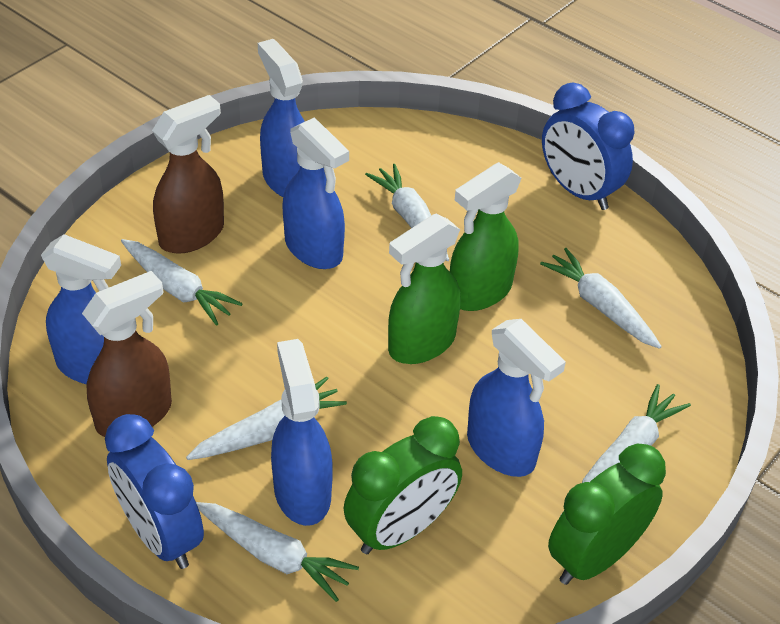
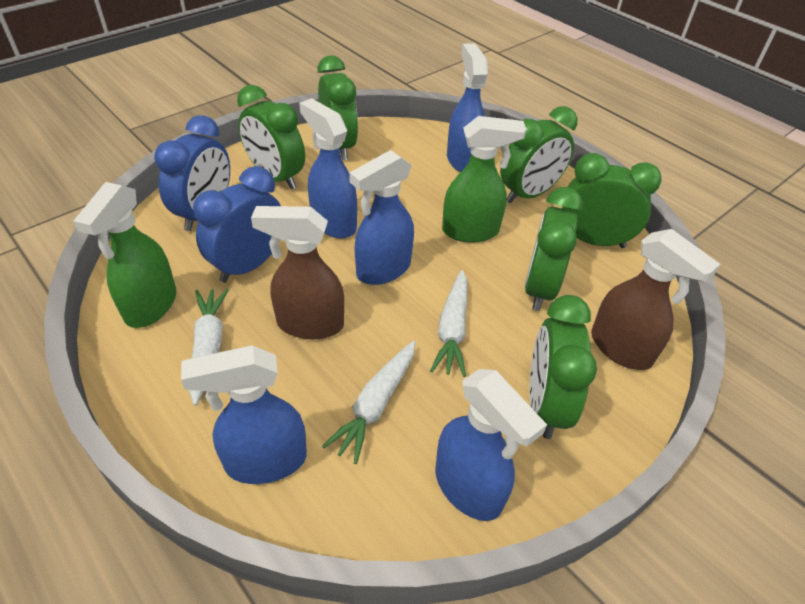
green clock: 2 -> 6
white carrot: 6 -> 3

